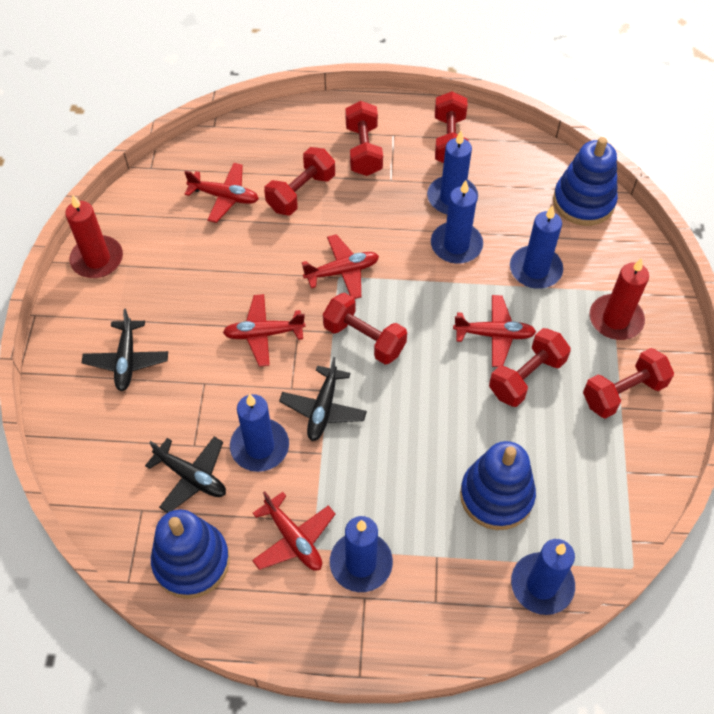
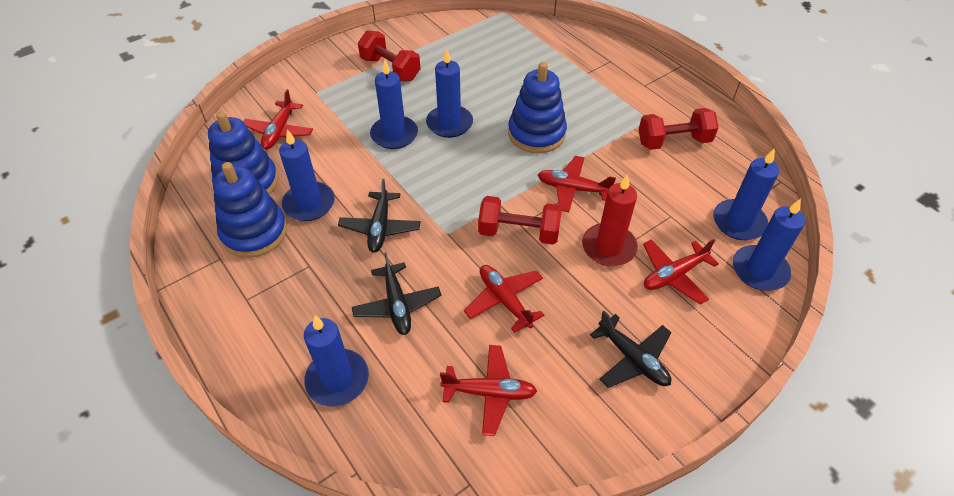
red candle: 2 -> 1
red dumbbell: 6 -> 3

